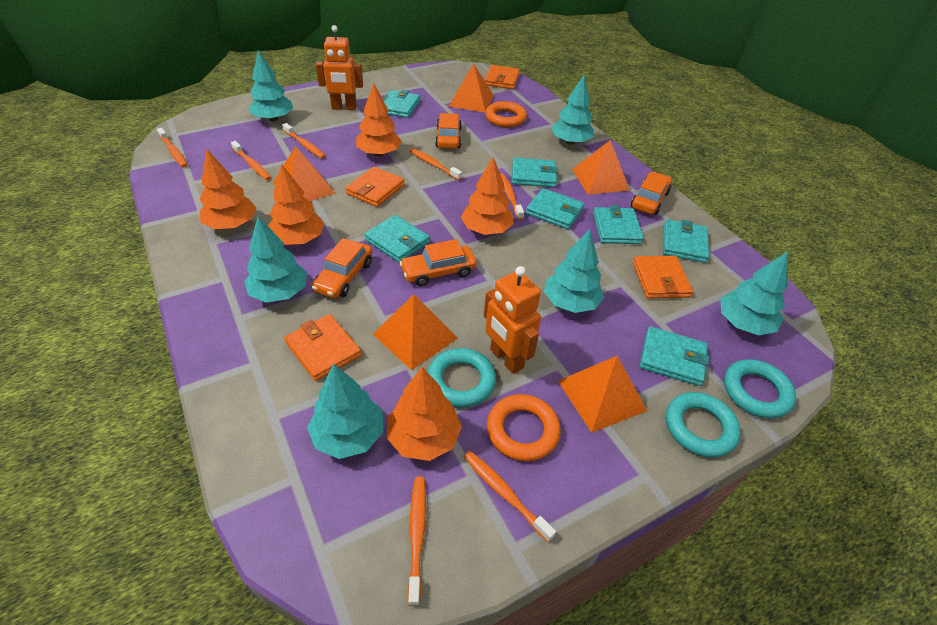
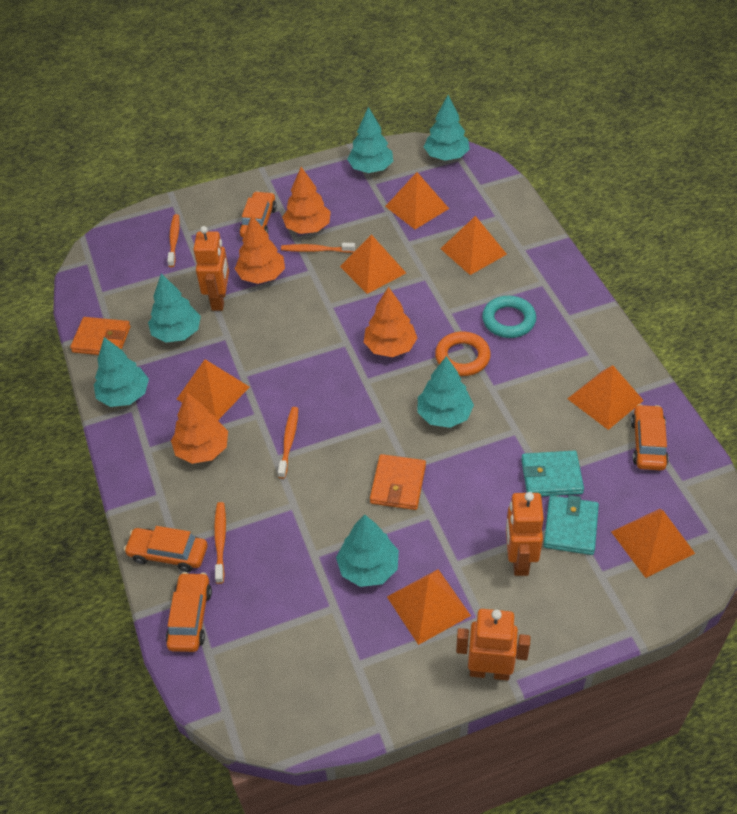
orange pyramid: 5 -> 7
orange ring: 2 -> 1
orange robot: 2 -> 3
orange toothbrush: 7 -> 4
orange tree: 5 -> 4
orange wallet: 4 -> 2
turquoise ring: 3 -> 1
turquoise wallet: 7 -> 2

